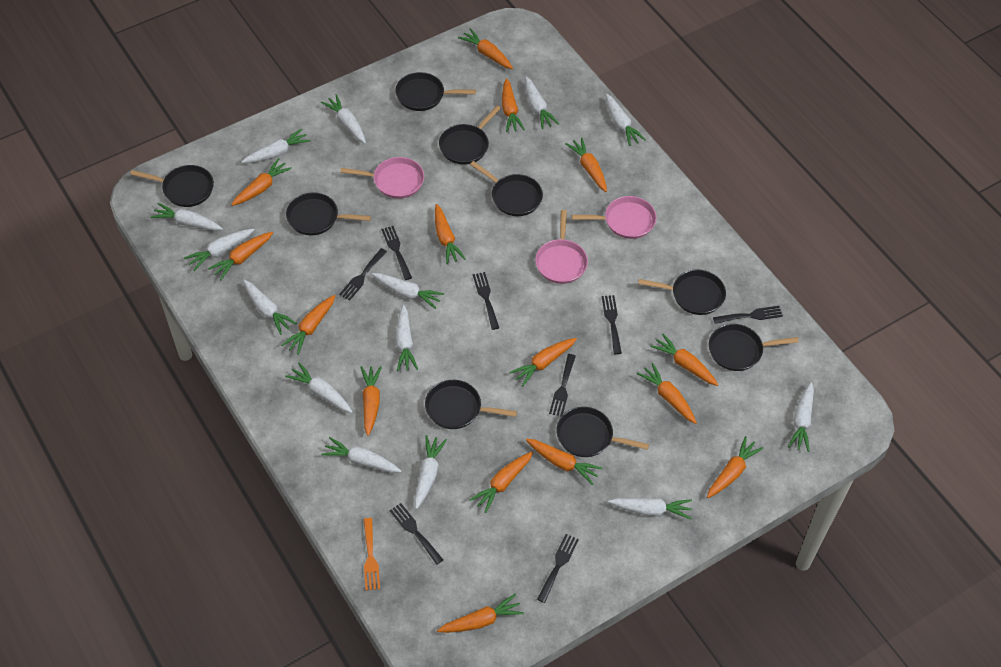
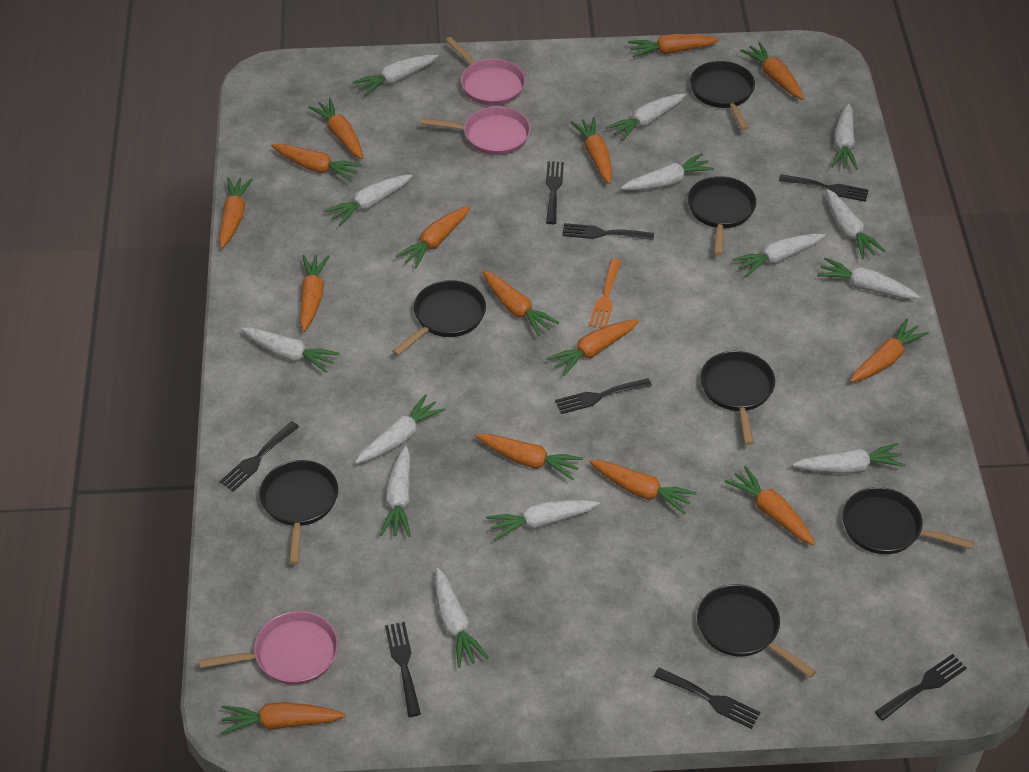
black pan: 9 -> 7

